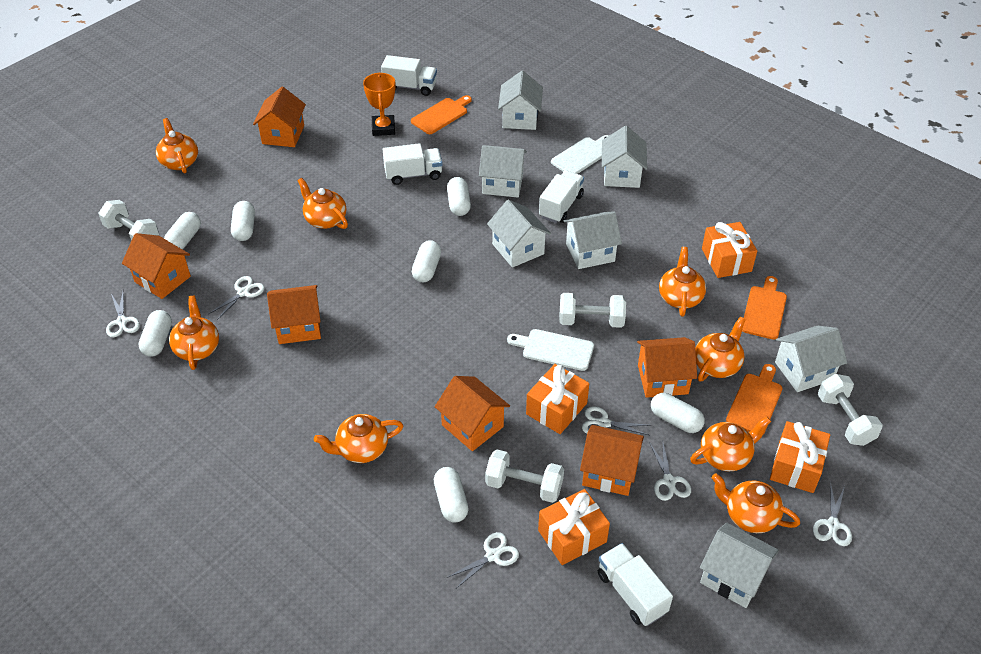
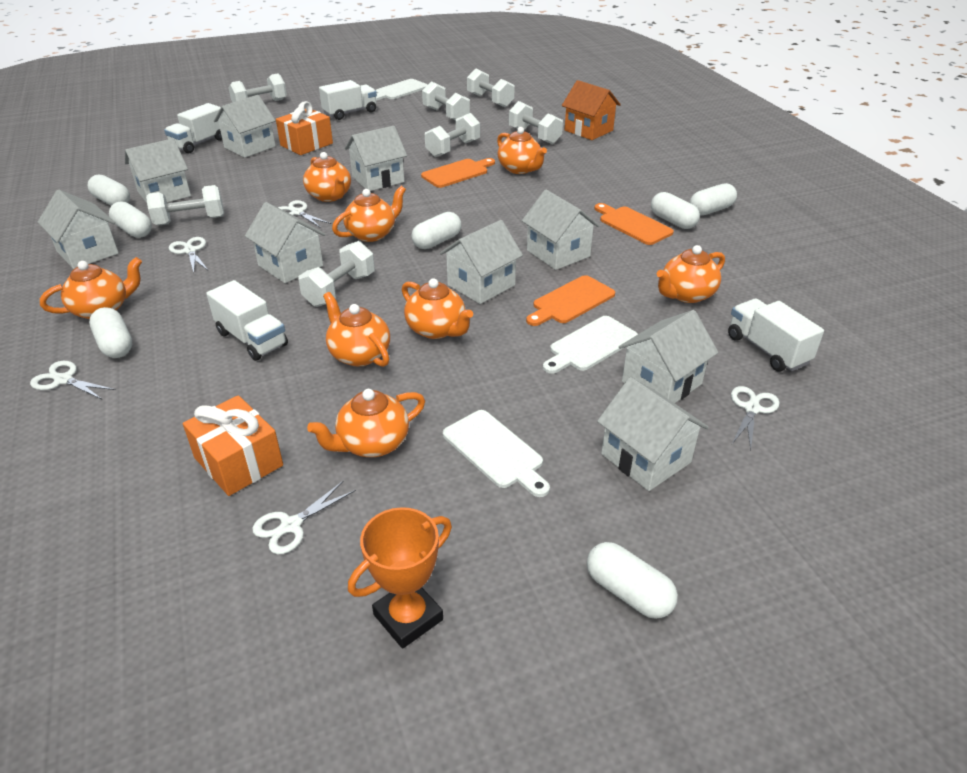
orange gift: 4 -> 2
orange house: 6 -> 1
white cutting board: 2 -> 3
white dumbbell: 4 -> 7
white house: 7 -> 9
white scissors: 6 -> 5

